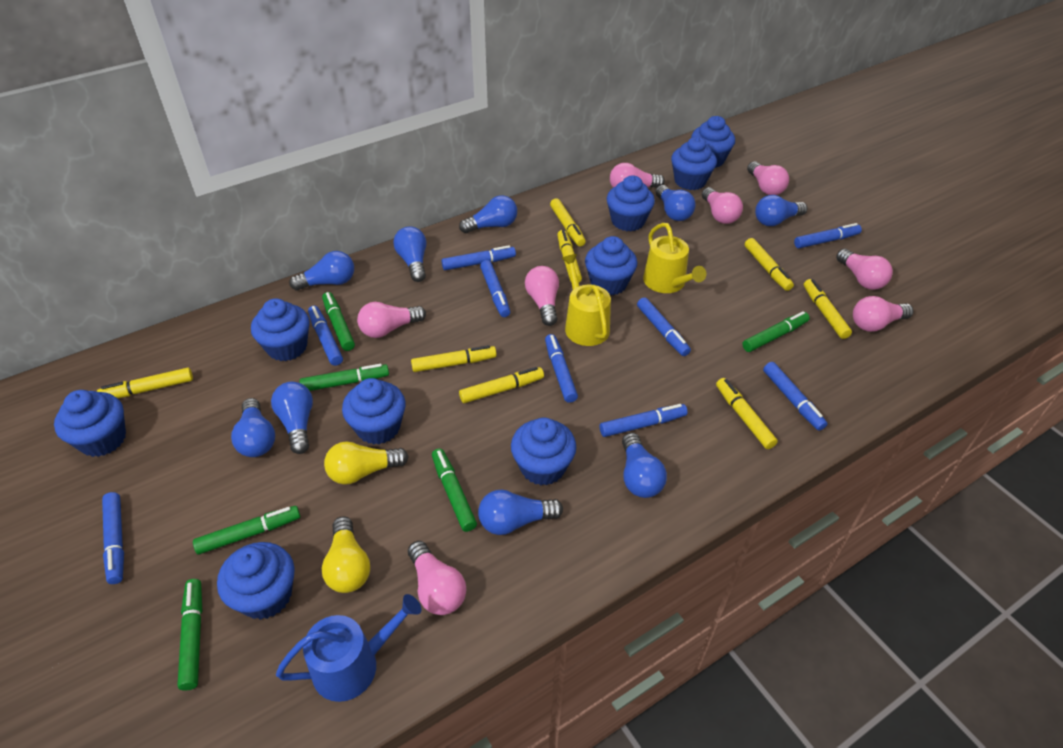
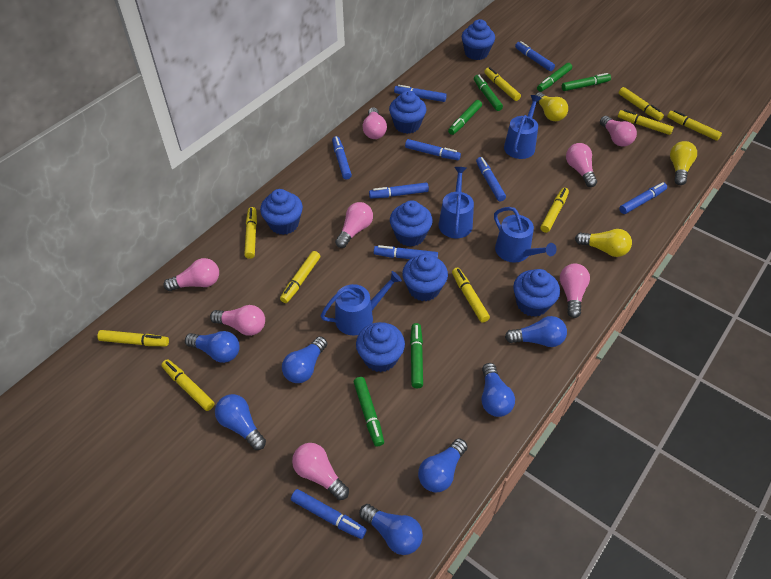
blue cupcake: 9 -> 7
blue light bulb: 9 -> 7
blue watering can: 1 -> 4
yellow light bulb: 2 -> 3
yellow marker: 8 -> 10
yellow watering can: 2 -> 0

